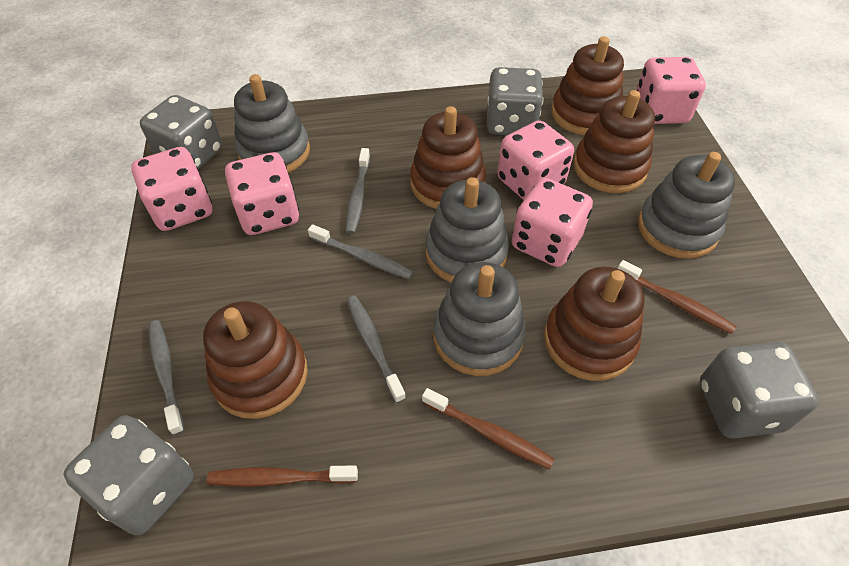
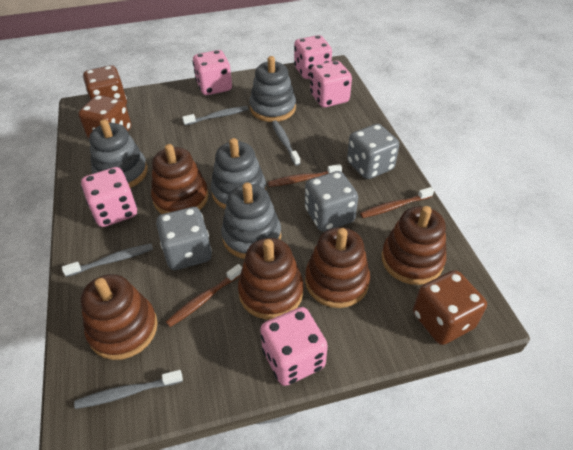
brown dice: 0 -> 3
grey dice: 4 -> 3

